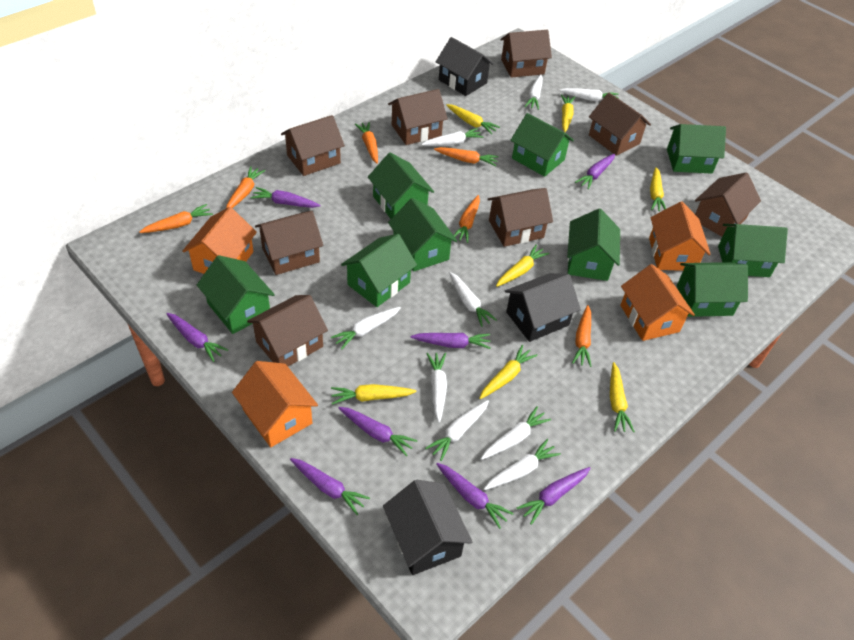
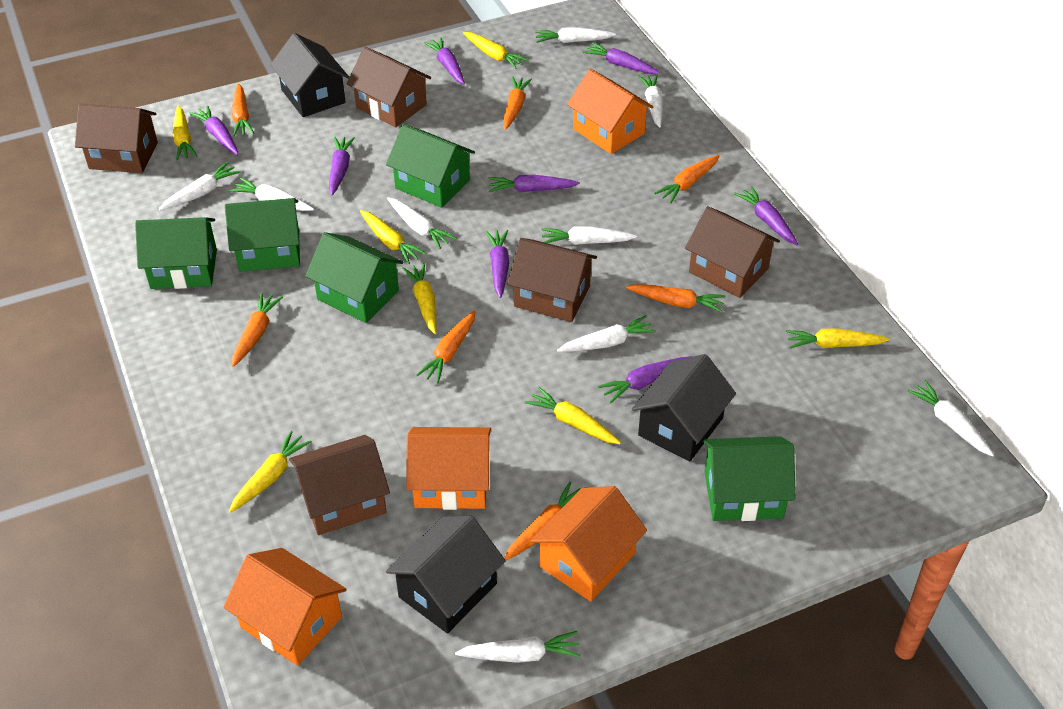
brown house: 8 -> 5
green house: 9 -> 5
orange carrot: 6 -> 7

